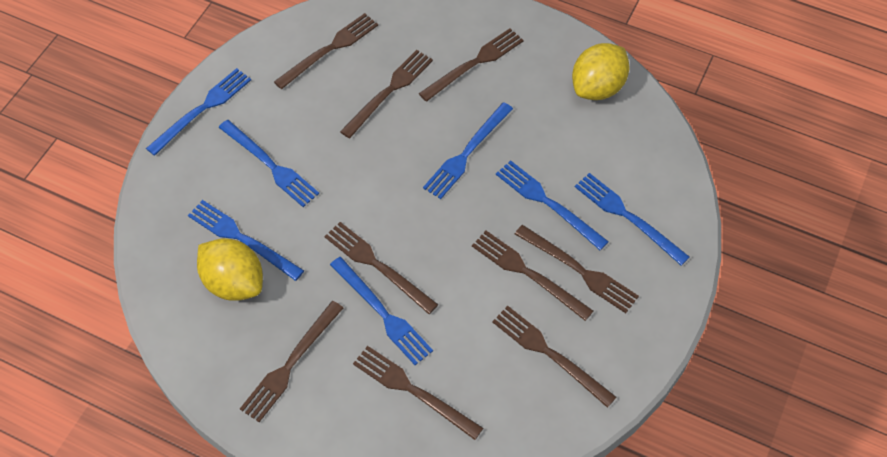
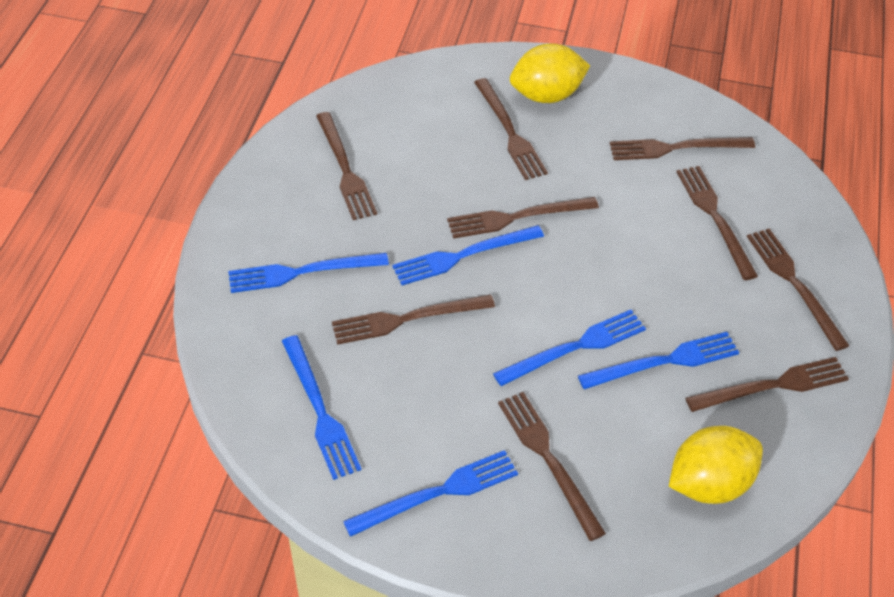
blue fork: 7 -> 6

